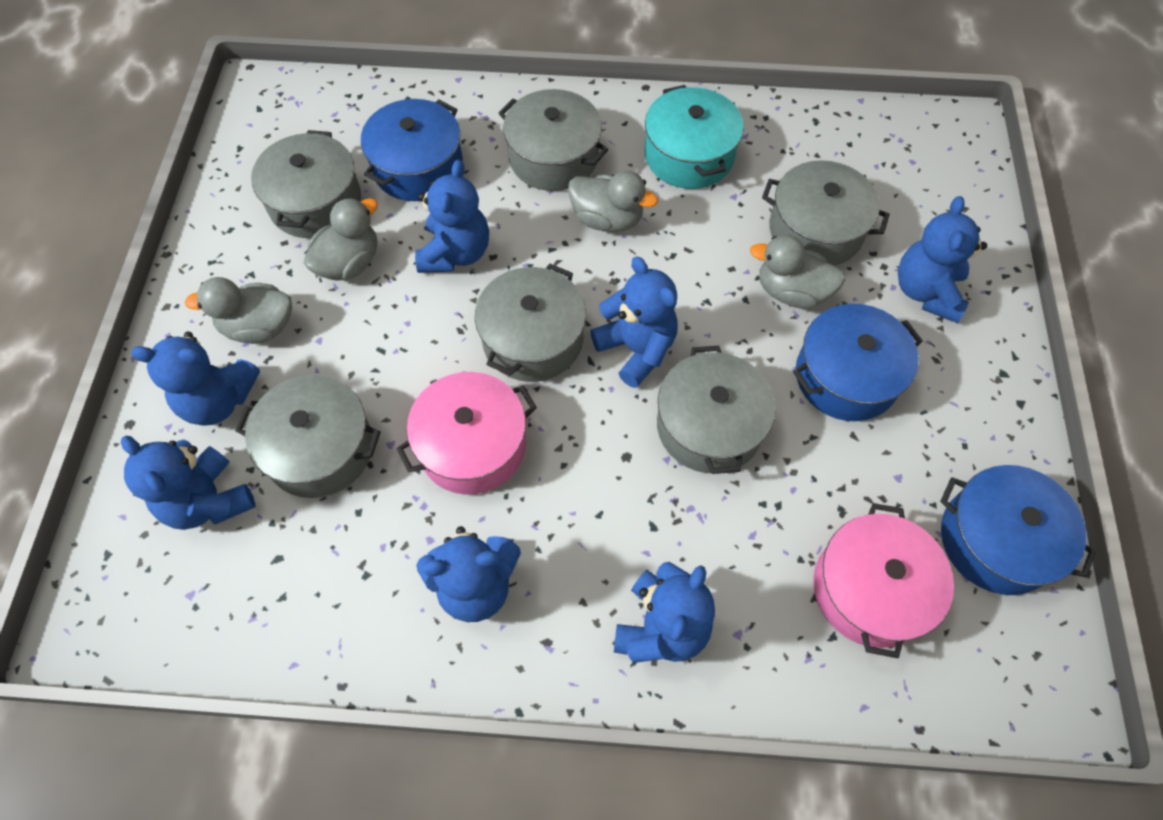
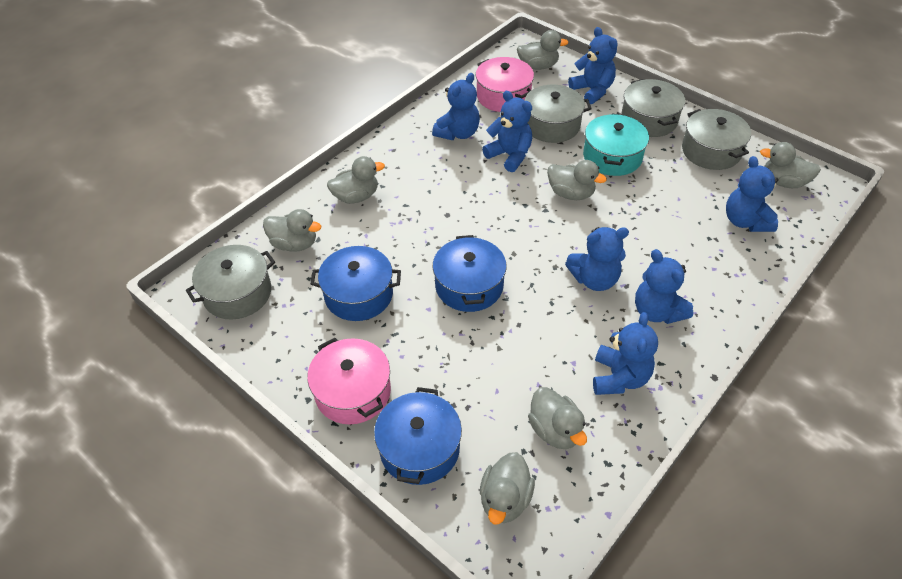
grey duck: 4 -> 7
grey pot: 6 -> 4

